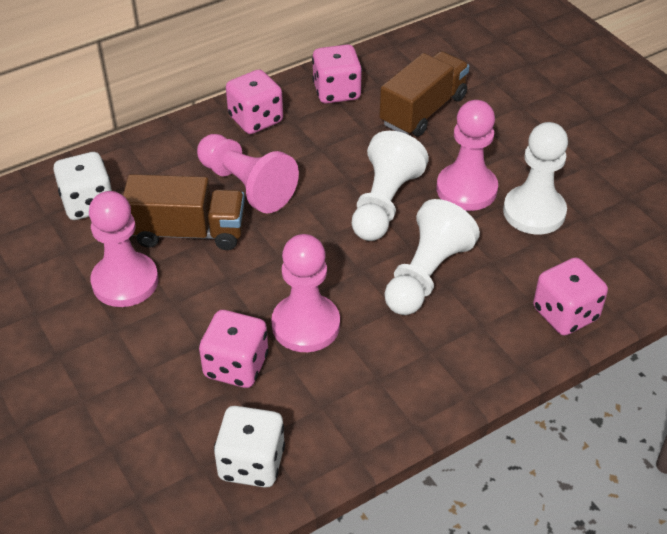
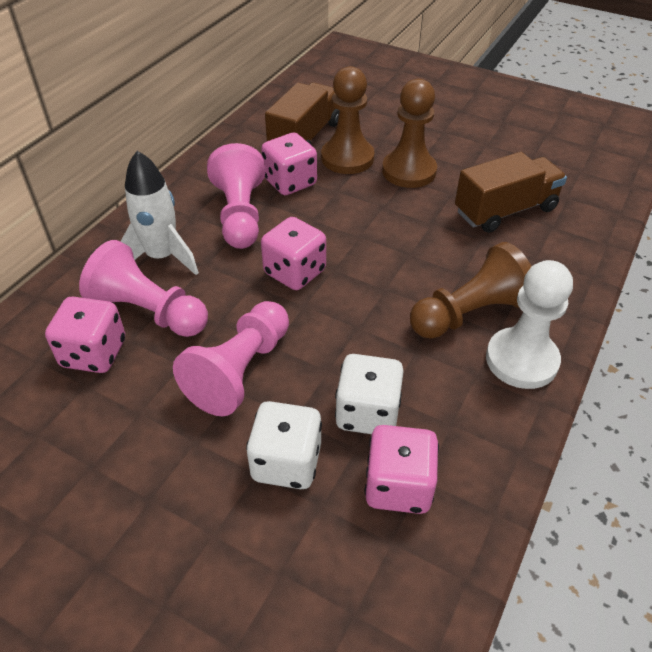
brown pawn: 0 -> 3
pink pawn: 4 -> 3
white pawn: 3 -> 1
white rocket: 0 -> 1

